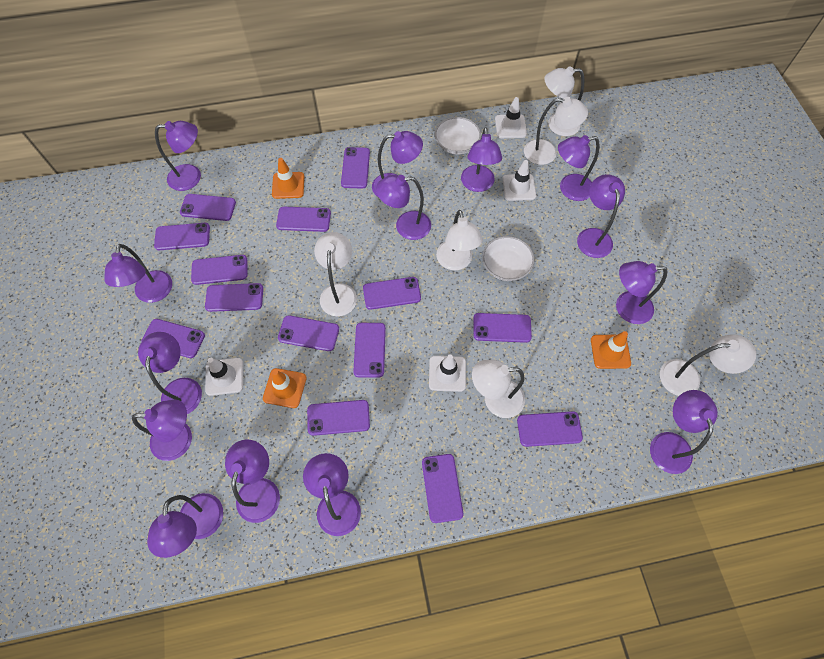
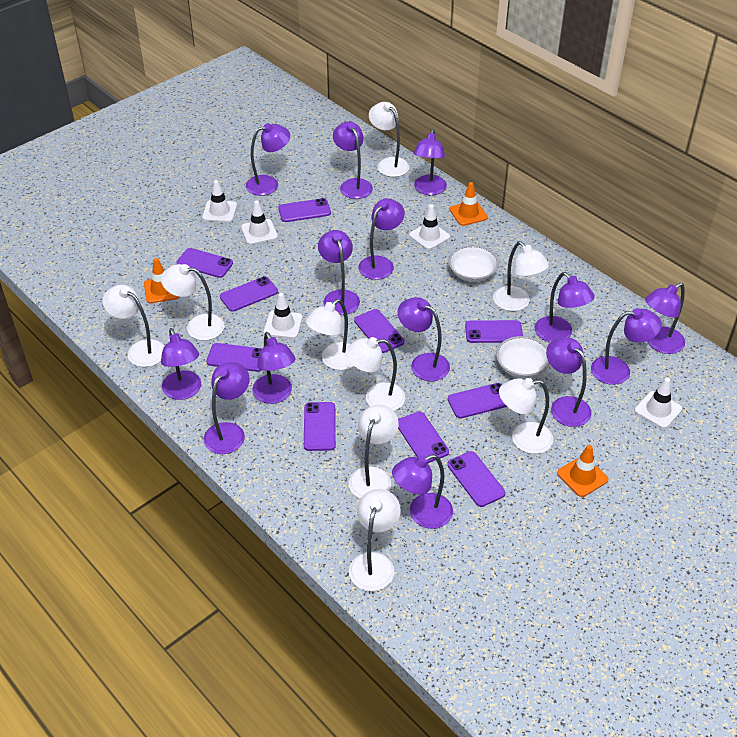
purple phone: 14 -> 10
white lamp: 6 -> 9
white traffic cone: 4 -> 5

